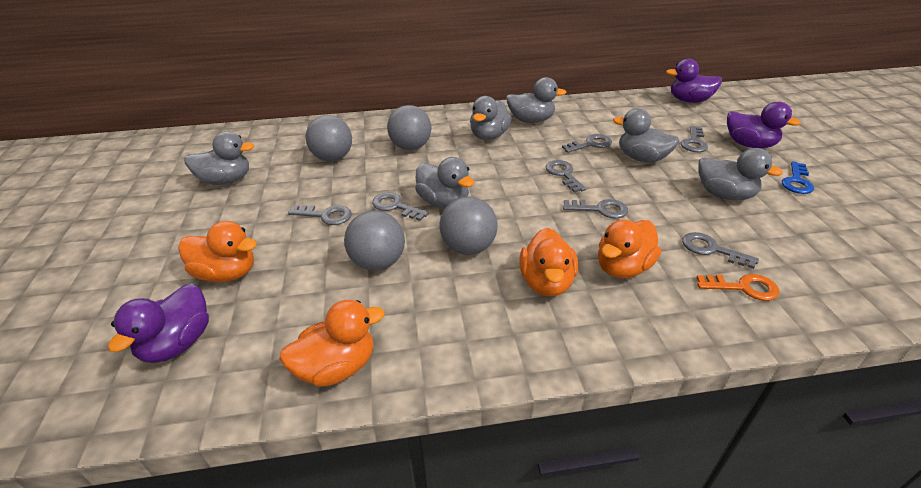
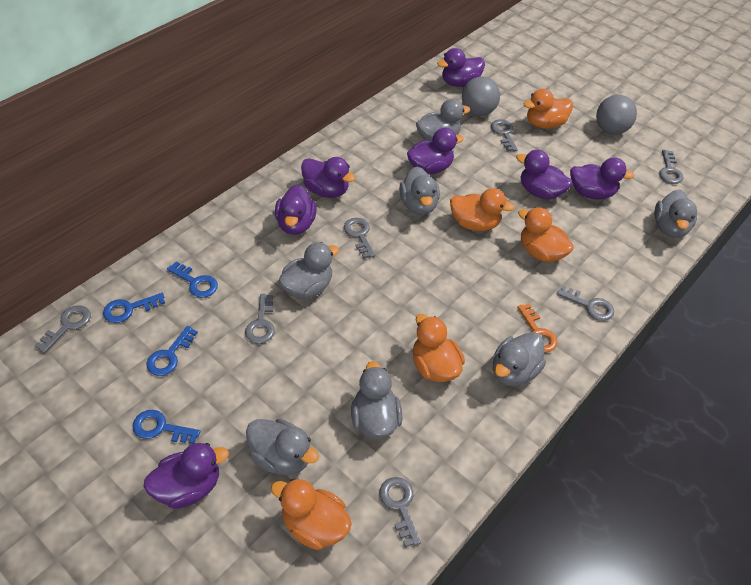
blue key: 1 -> 4
grey ball: 4 -> 2
grey duck: 6 -> 7
orange duck: 4 -> 5
purple duck: 3 -> 7

